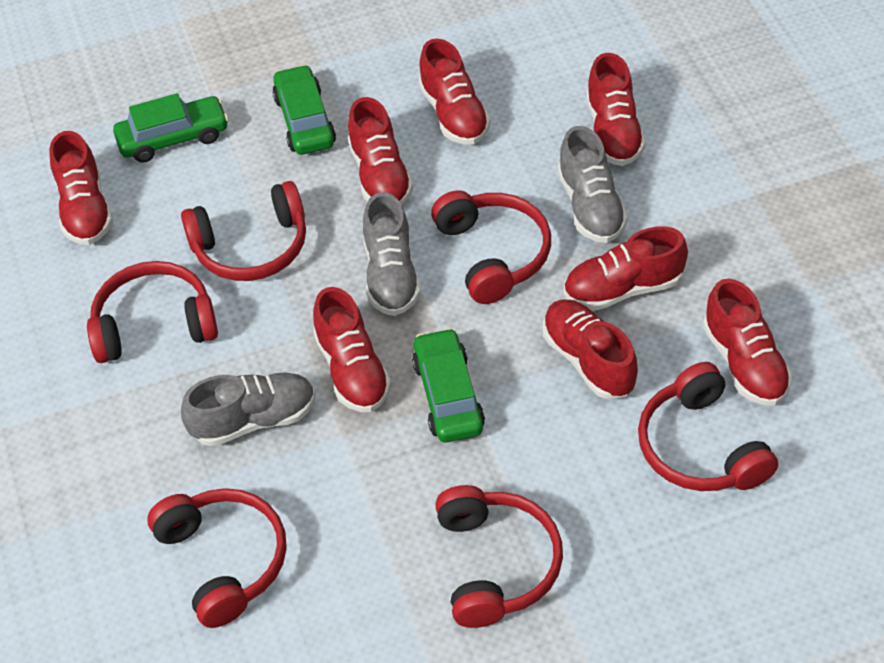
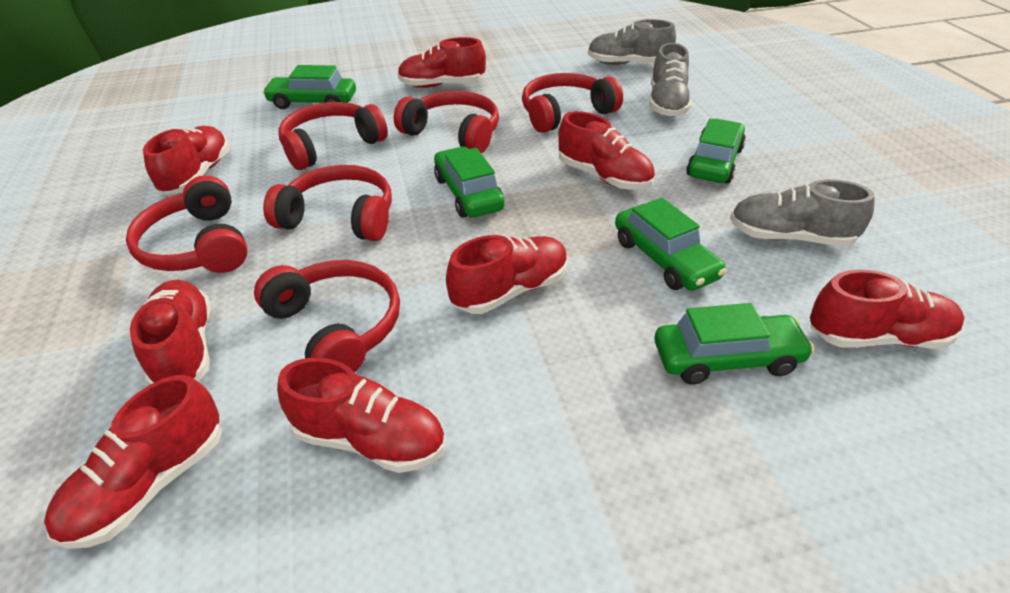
green car: 3 -> 5

